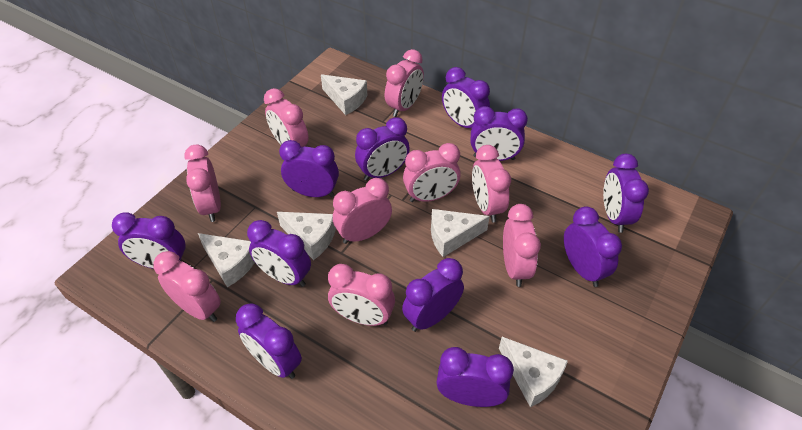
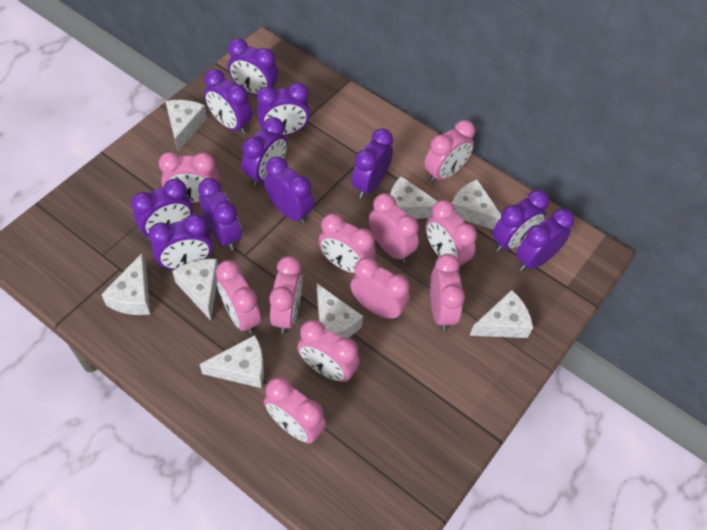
pink clock: 9 -> 11
white cheese: 5 -> 8

